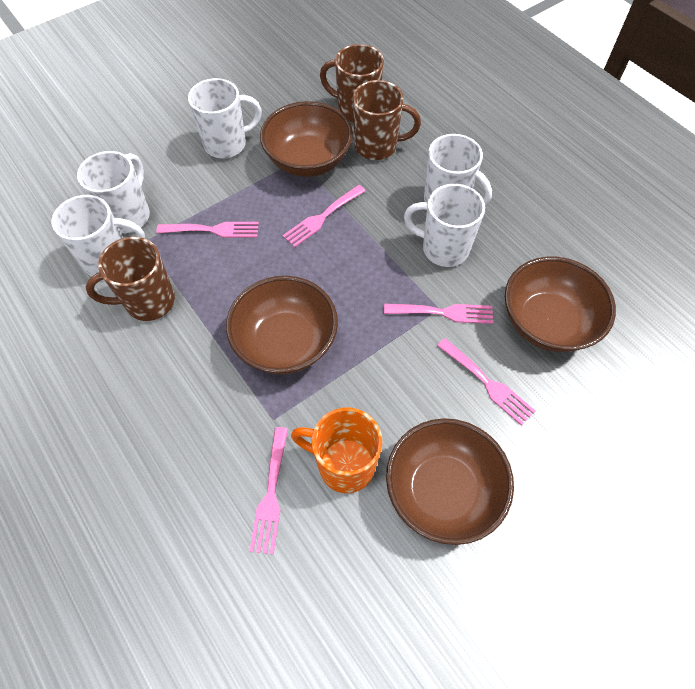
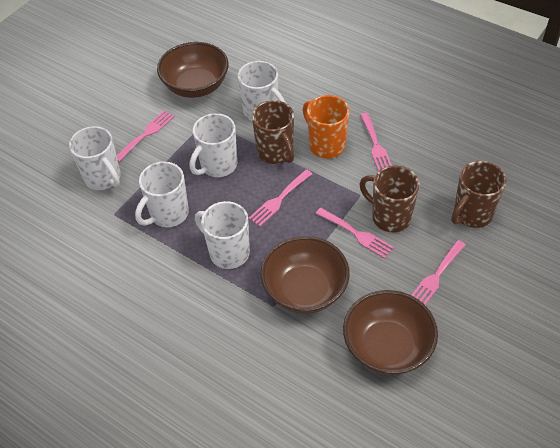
brown bowl: 4 -> 3

